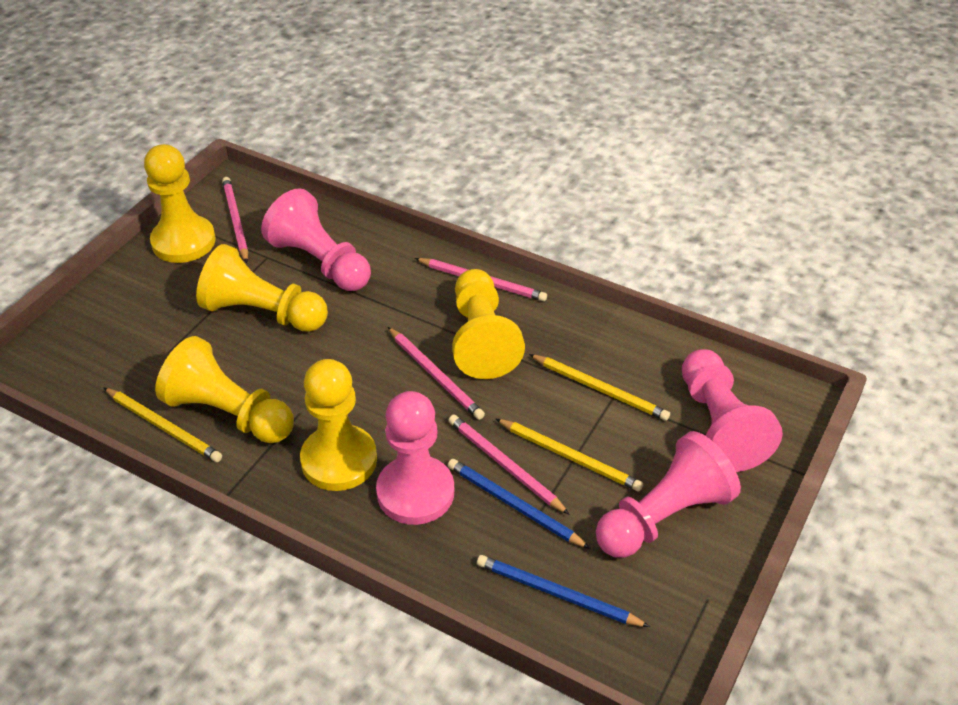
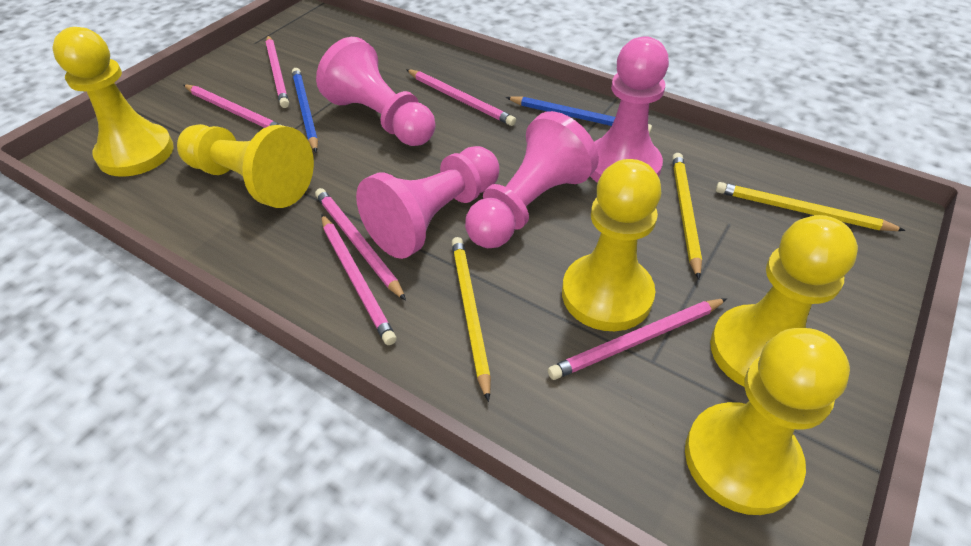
pink pencil: 4 -> 6

